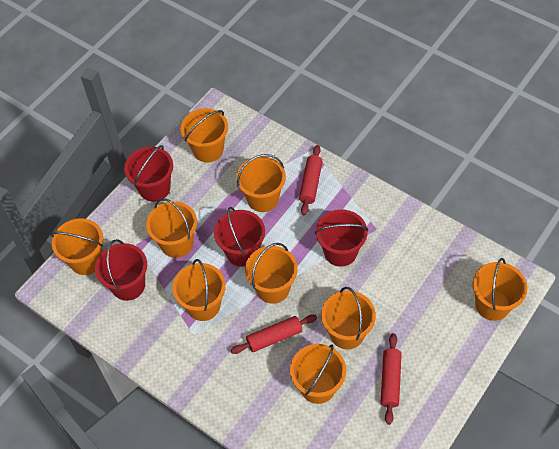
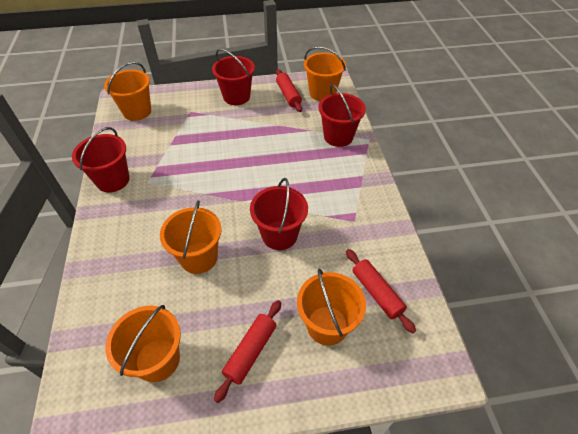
orange bucket: 9 -> 5

